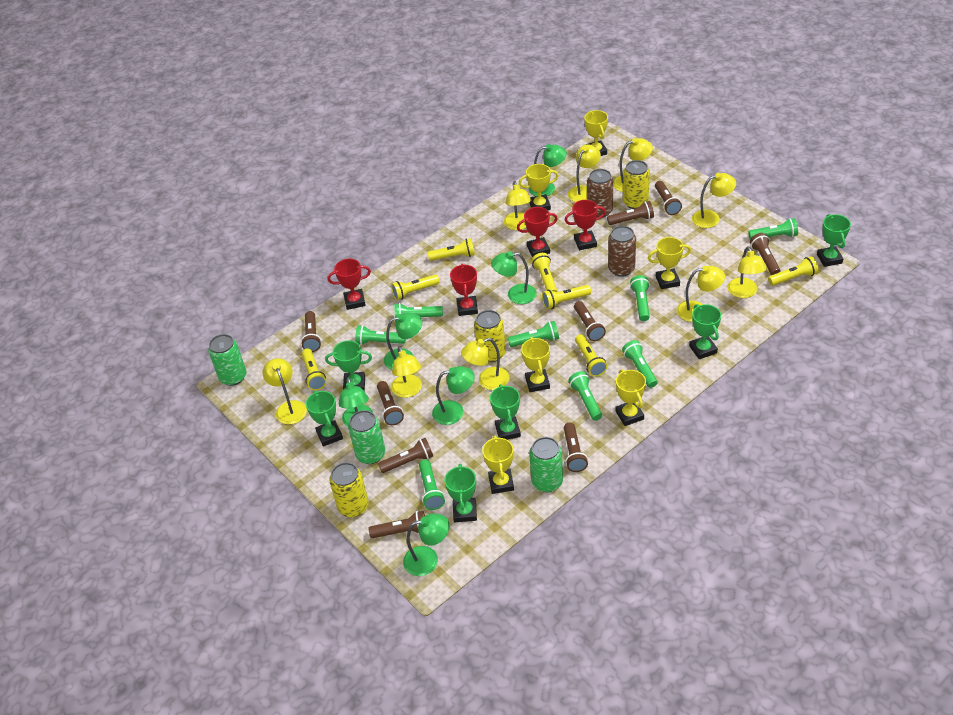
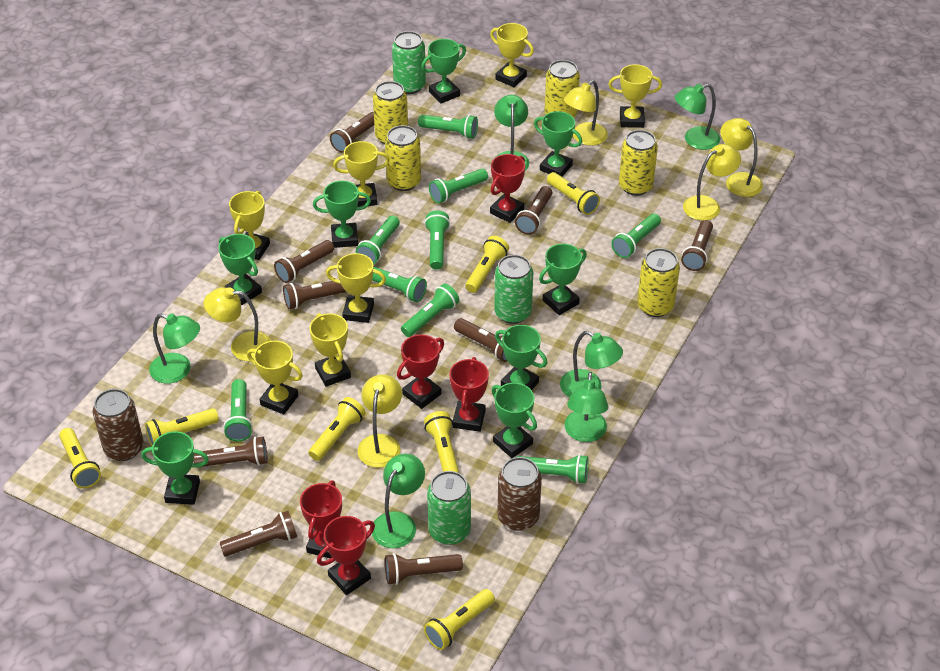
green flashlight: 8 -> 9
green trophy: 6 -> 8
red trophy: 4 -> 5
yellow can: 3 -> 5
yellow lamp: 9 -> 5
yellow trophy: 6 -> 7

